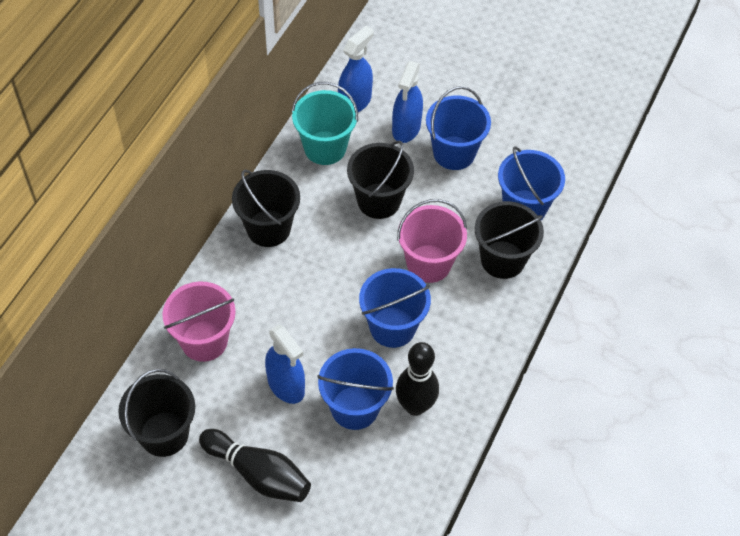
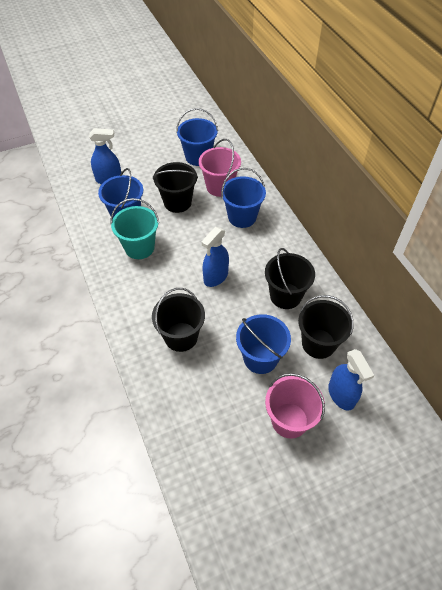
black bowling pin: 2 -> 0

